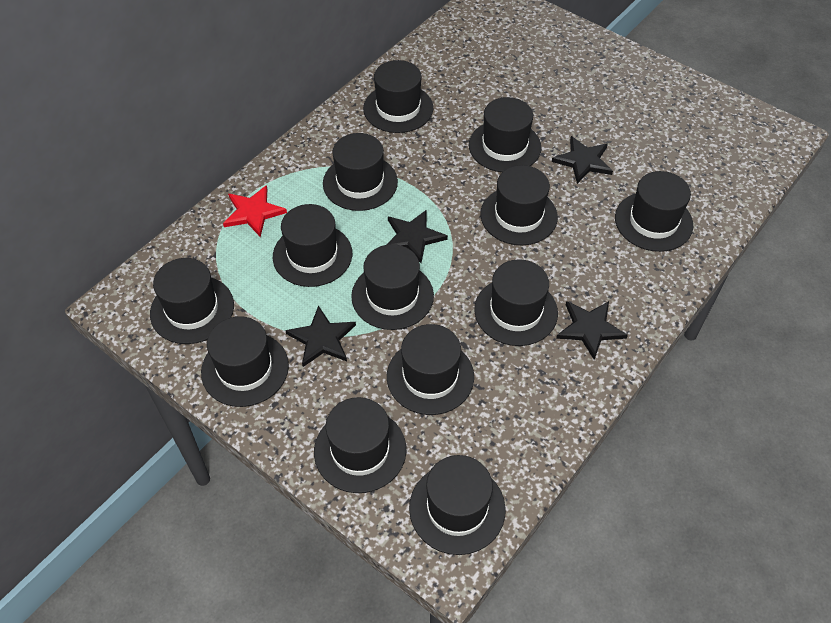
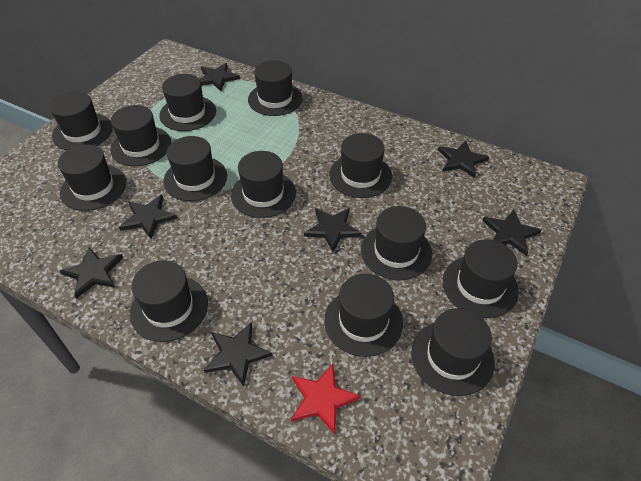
black star: 4 -> 7

